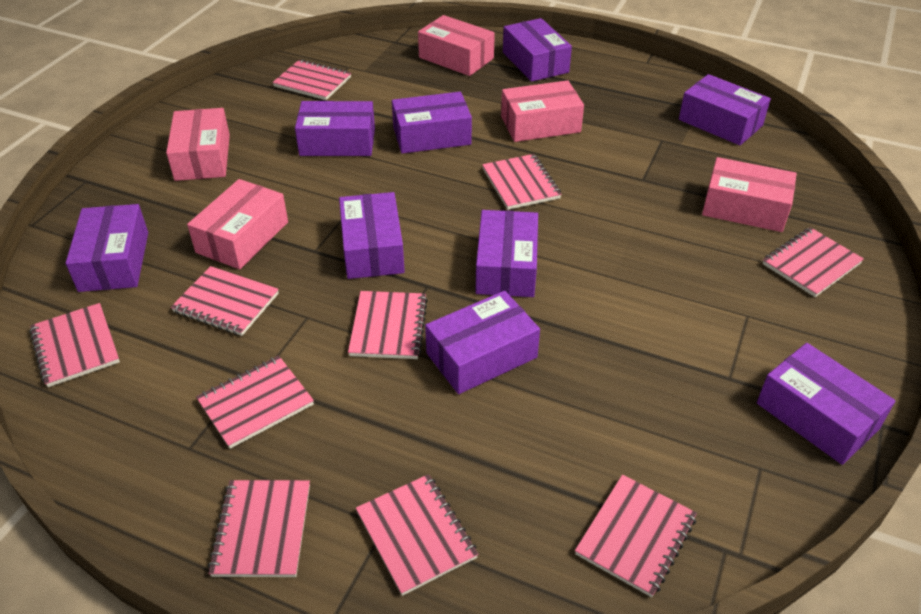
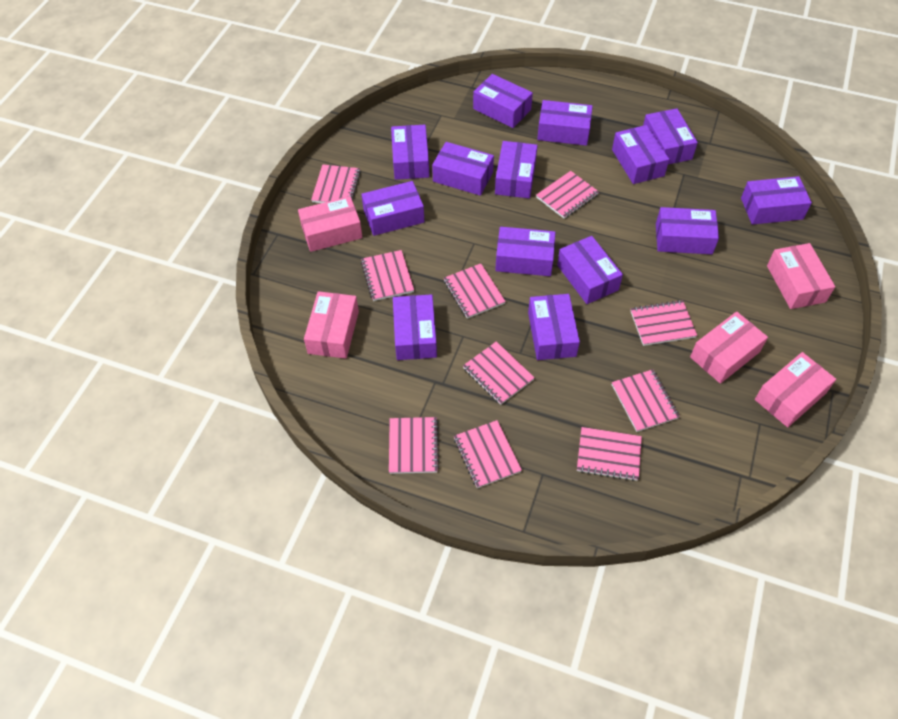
purple box: 9 -> 14

